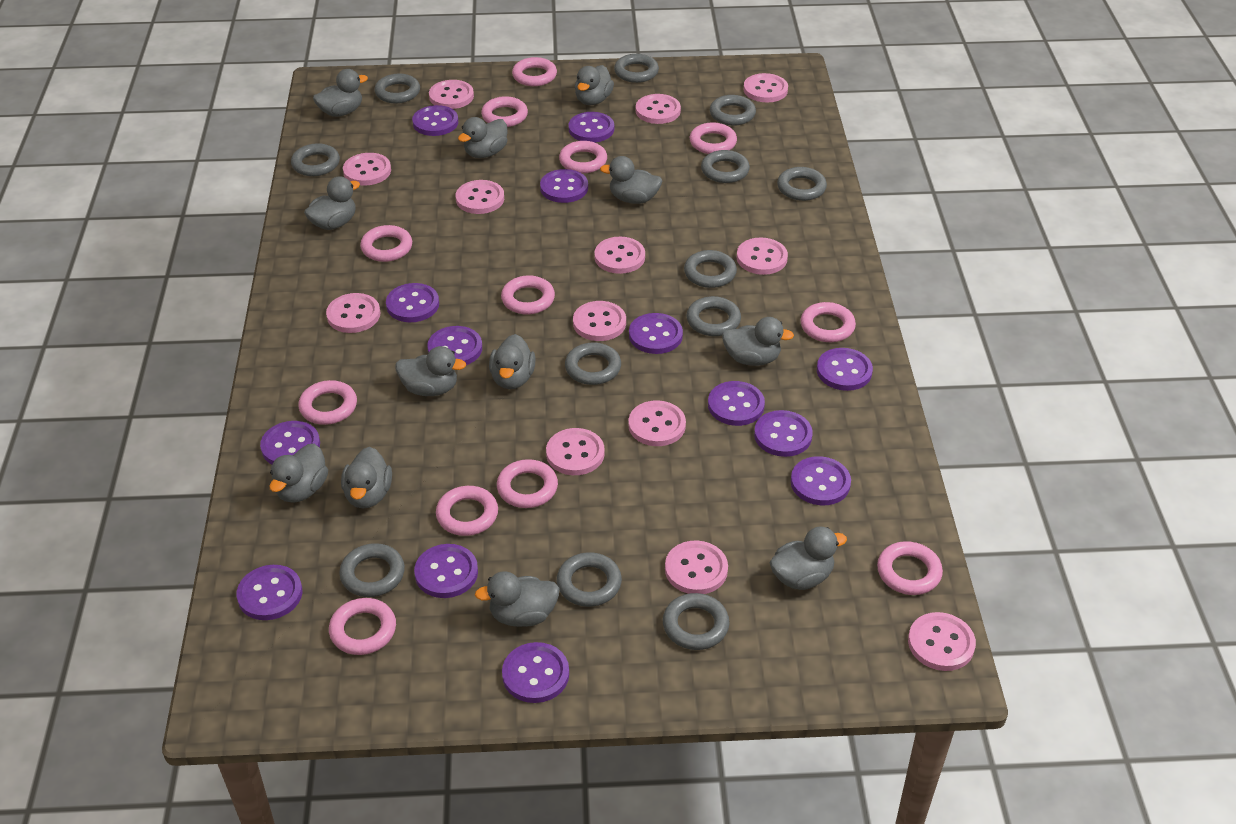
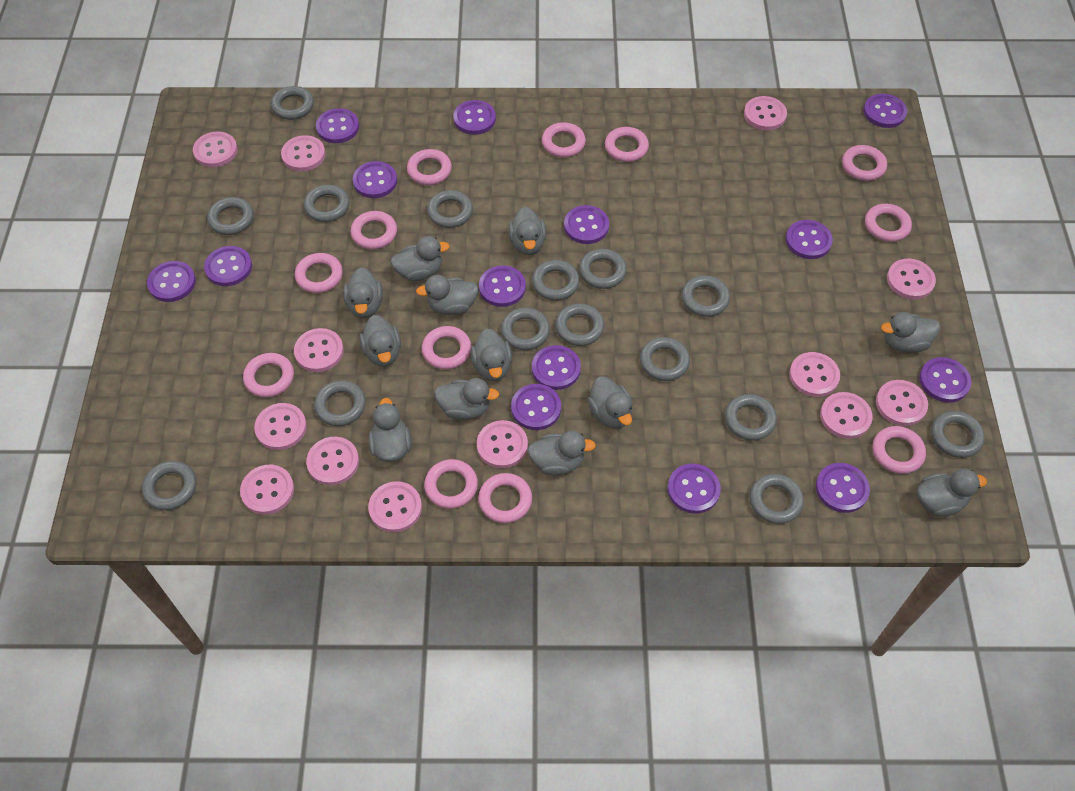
grey ring: 12 -> 15

